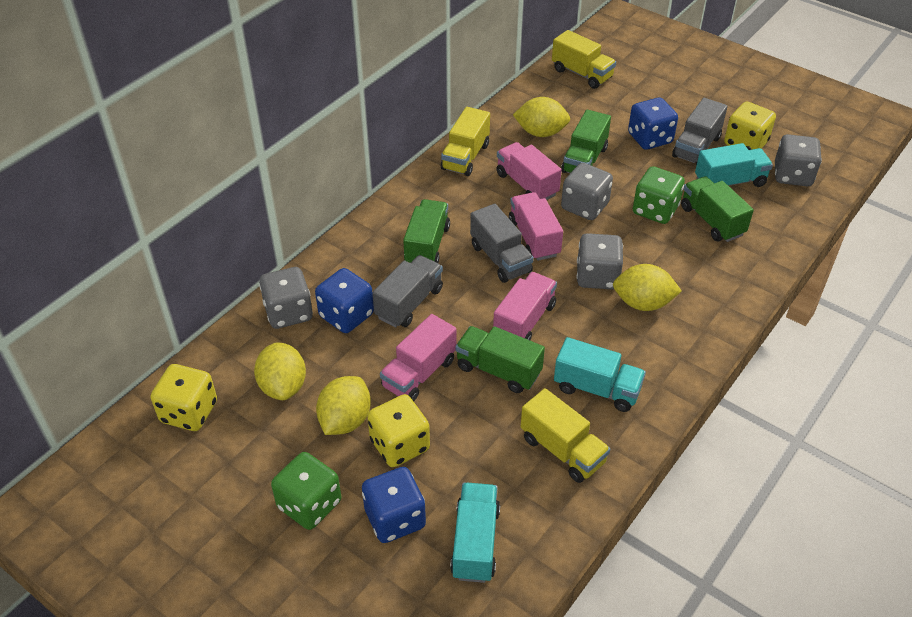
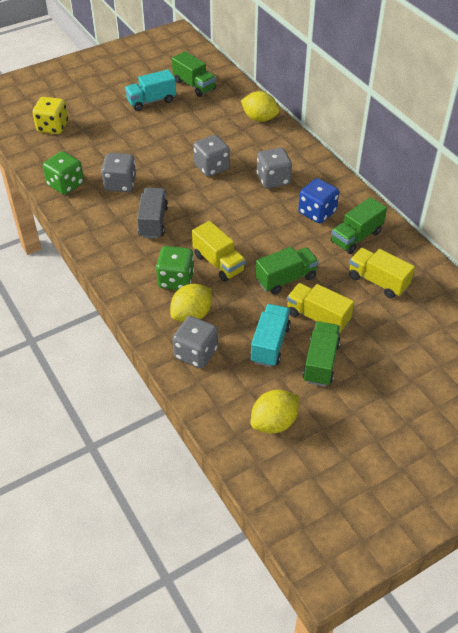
blue dice: 3 -> 1
grey truck: 3 -> 1
pink truck: 4 -> 0
turquoise truck: 3 -> 2
yellow dice: 3 -> 1
yellow lemon: 4 -> 3

